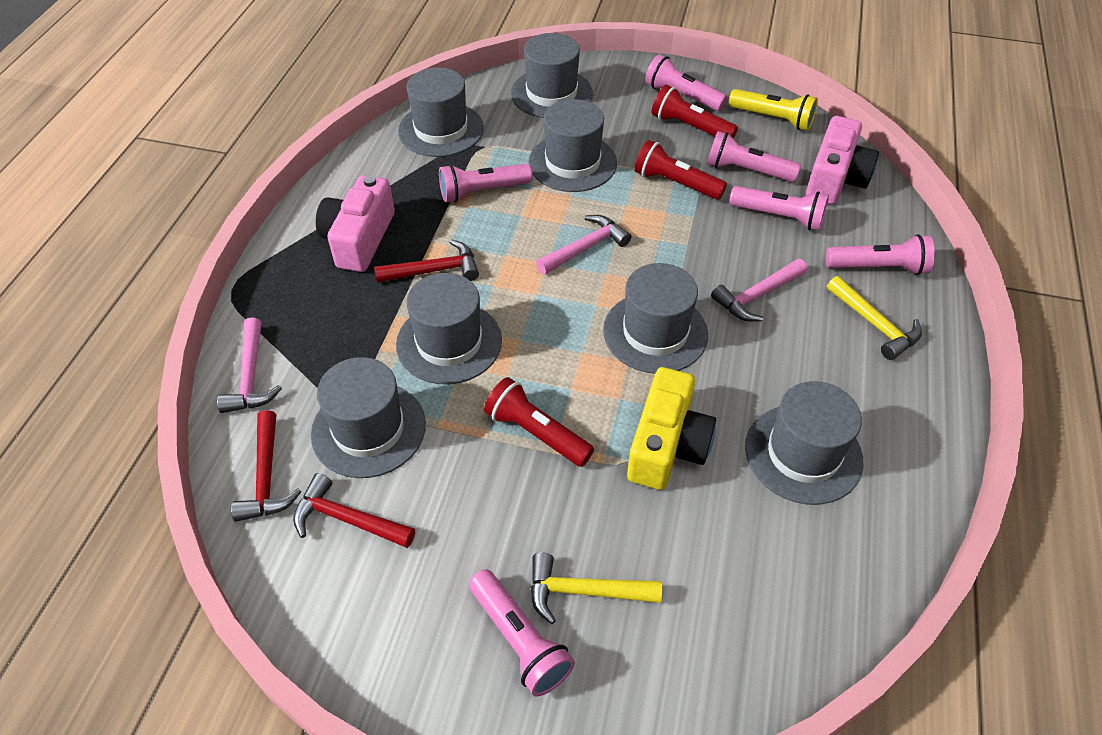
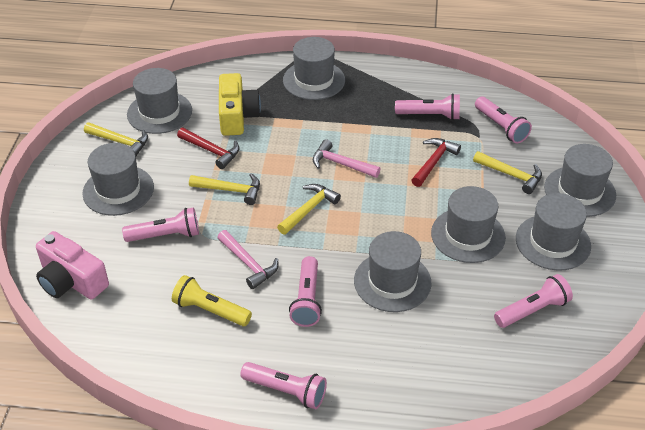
pink camera: 2 -> 1
pink hammer: 3 -> 2
red flashlight: 3 -> 0
red hammer: 3 -> 2
yellow hammer: 2 -> 4

